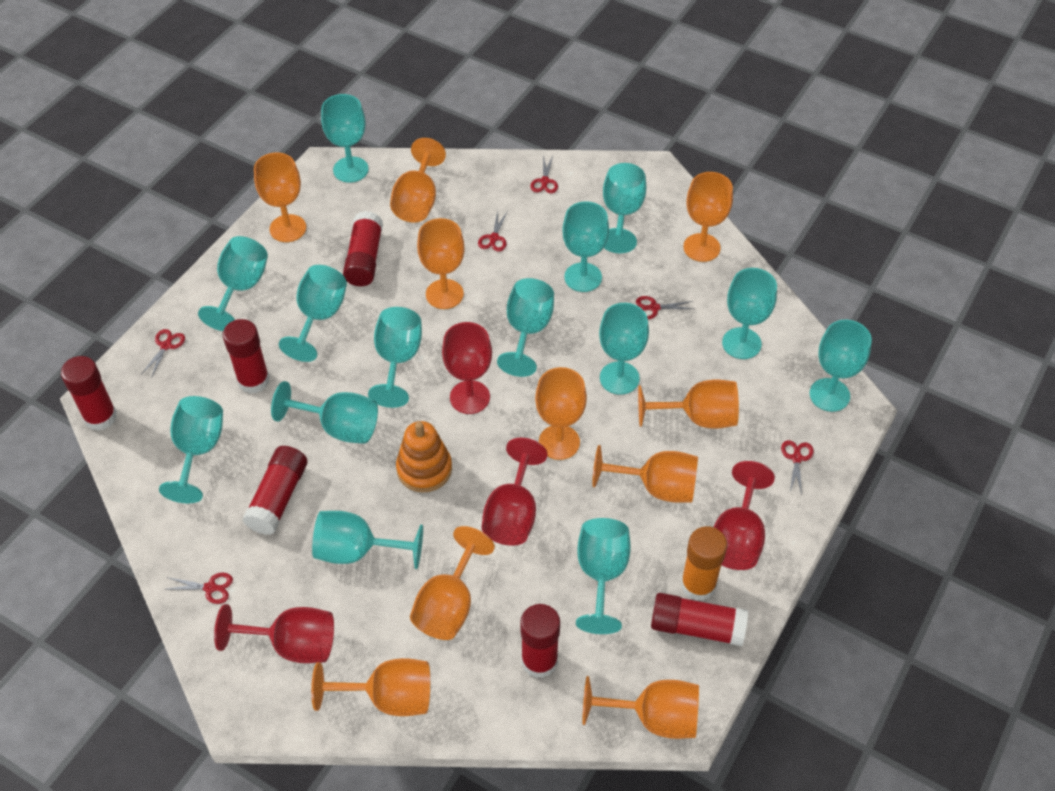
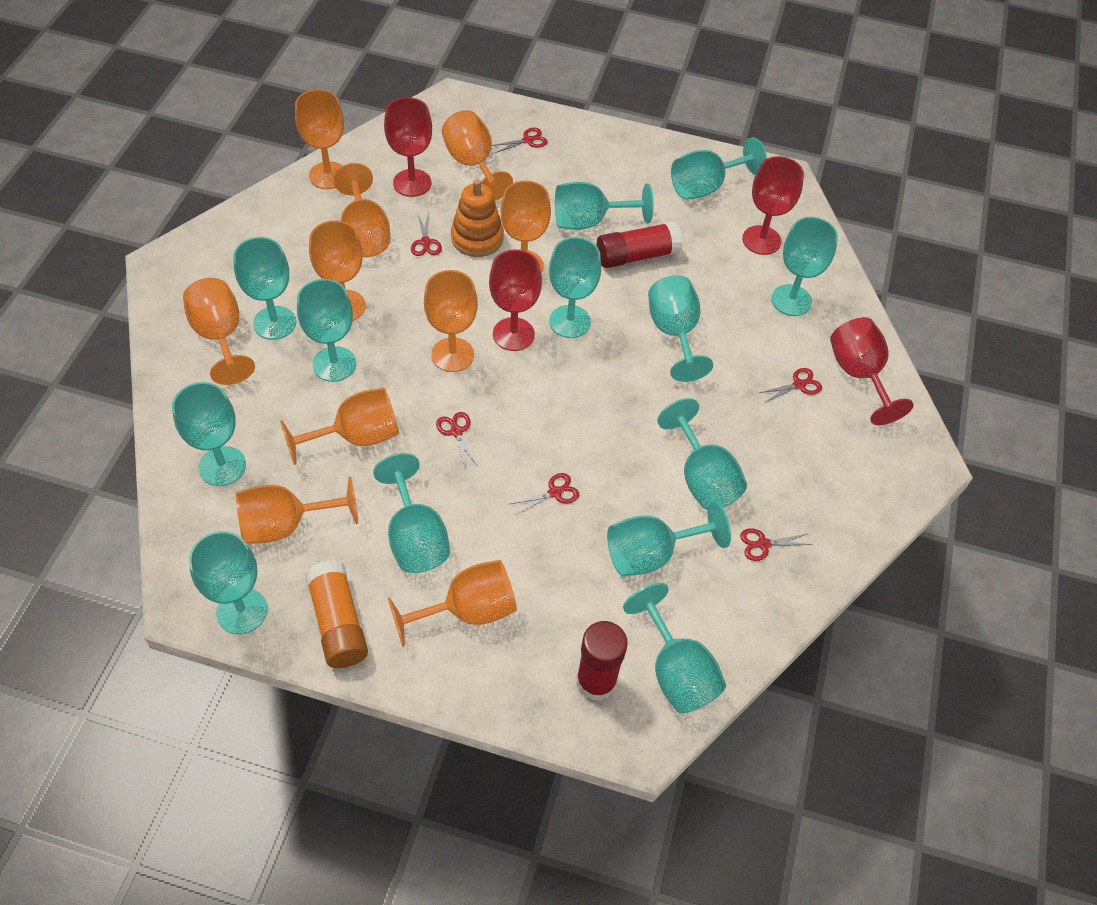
red glue stick: 6 -> 2
turquoise goblet: 14 -> 13

